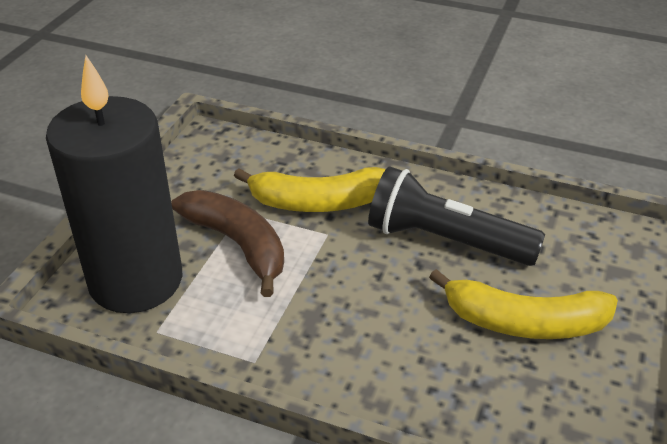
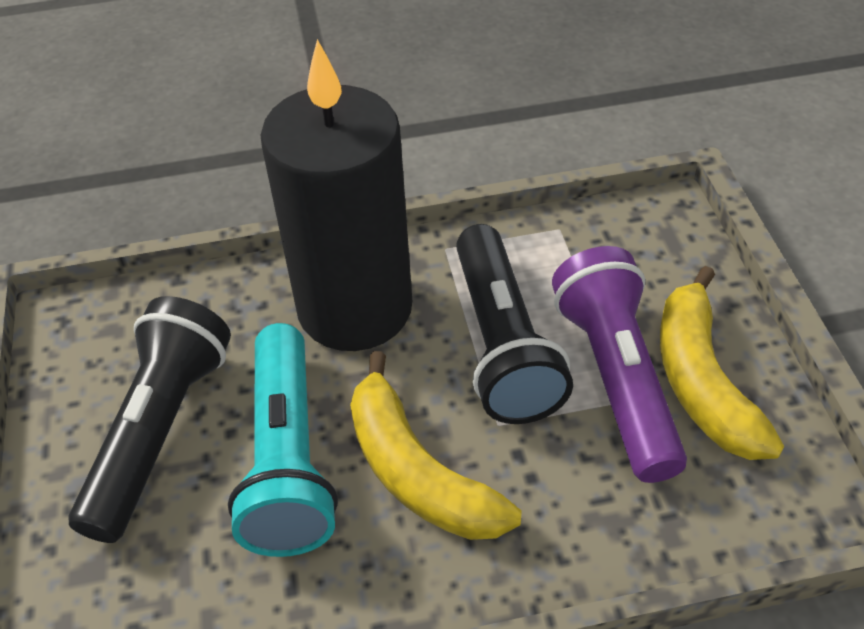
black flashlight: 1 -> 2
brown banana: 1 -> 0
purple flashlight: 0 -> 1
turquoise flashlight: 0 -> 1

